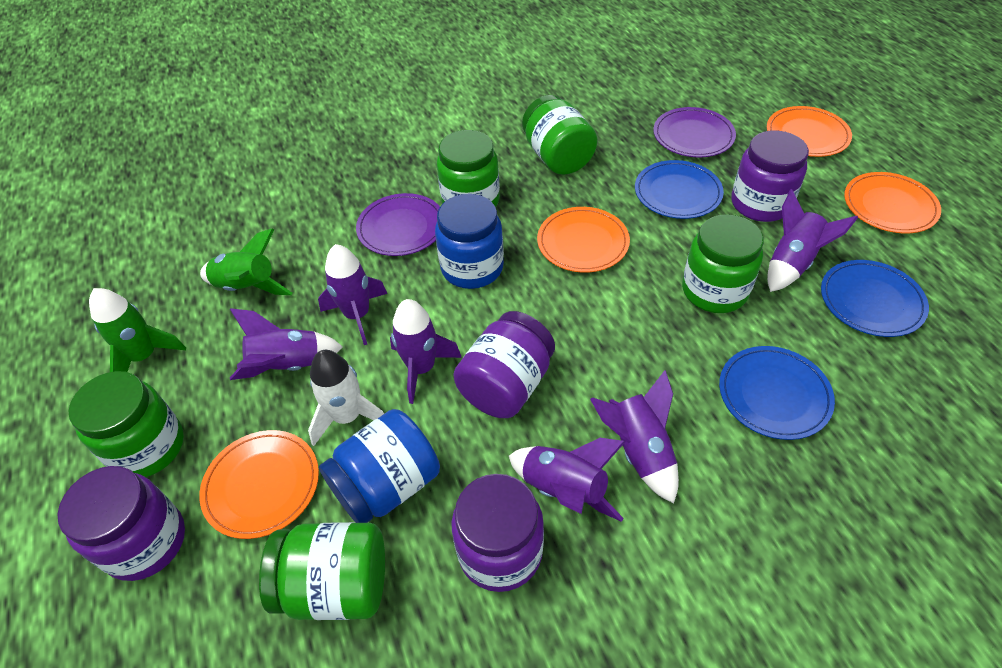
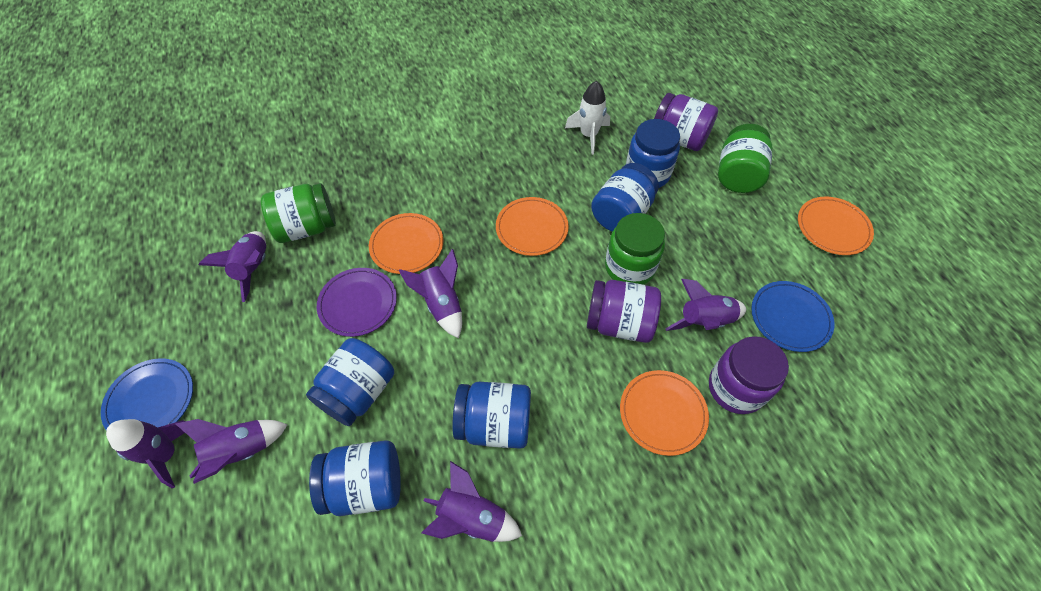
blue jar: 2 -> 5
blue plate: 3 -> 2
green jar: 5 -> 3
green rocket: 2 -> 0
purple jar: 4 -> 3
purple plate: 2 -> 1

